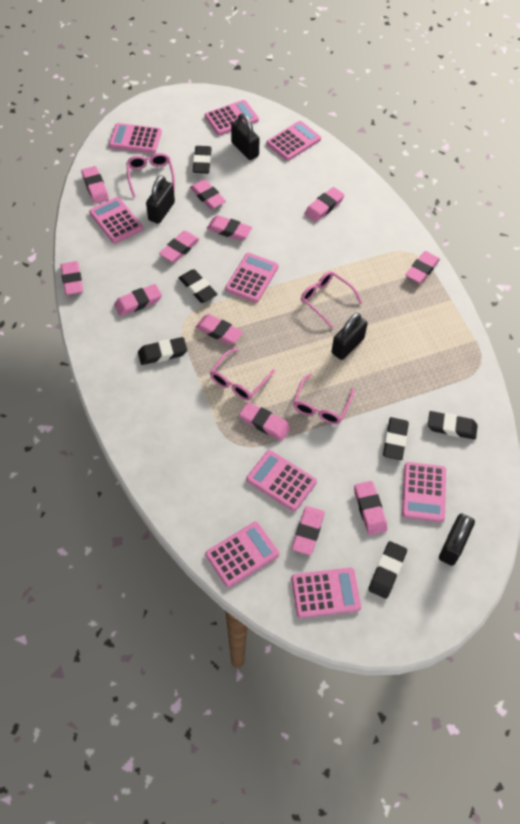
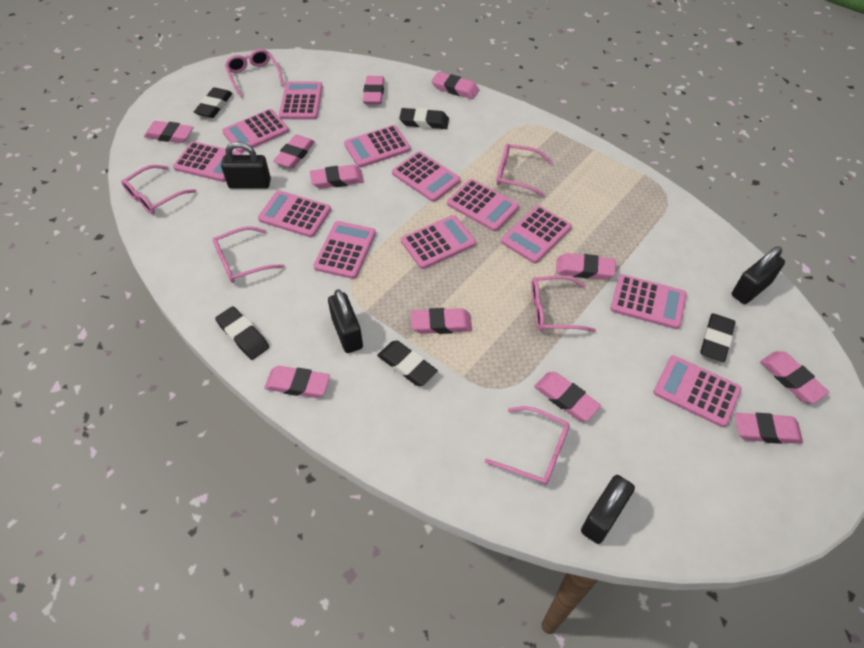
black eraser: 6 -> 5
pink calculator: 9 -> 12
pink eraser: 12 -> 11
pink glasses: 4 -> 6

